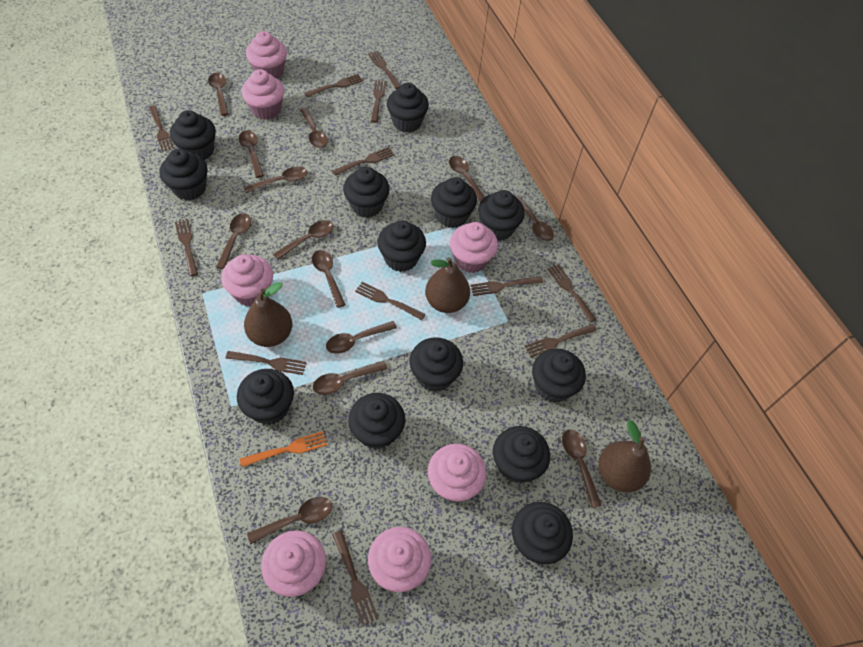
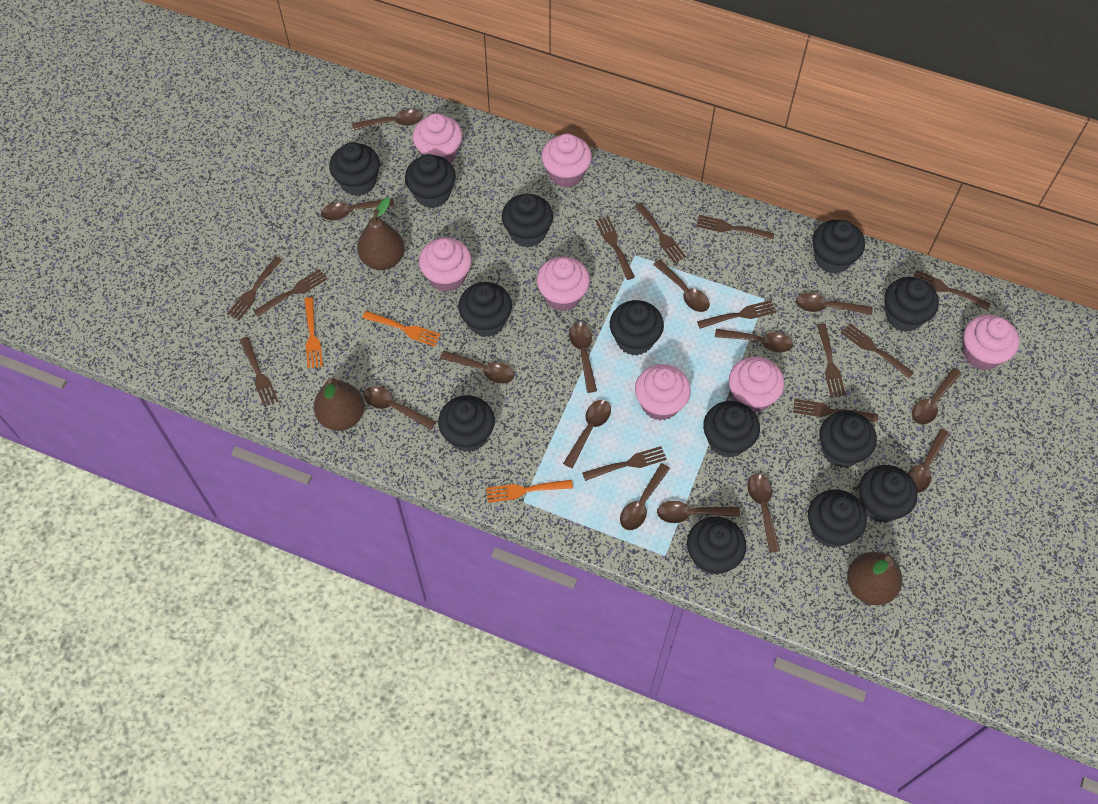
brown spoon: 13 -> 14
orange fork: 1 -> 3

